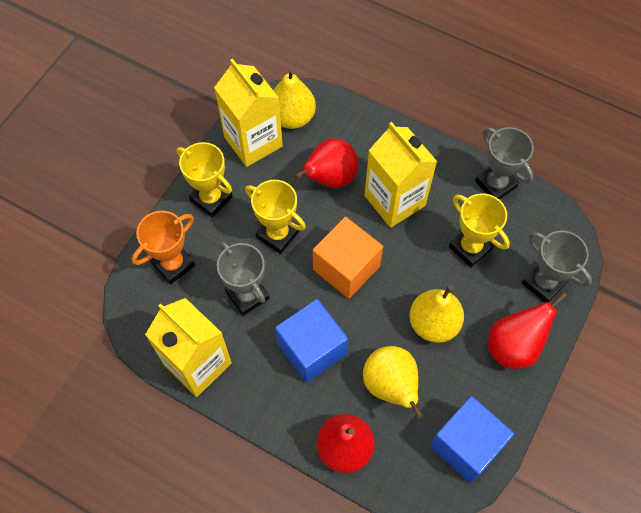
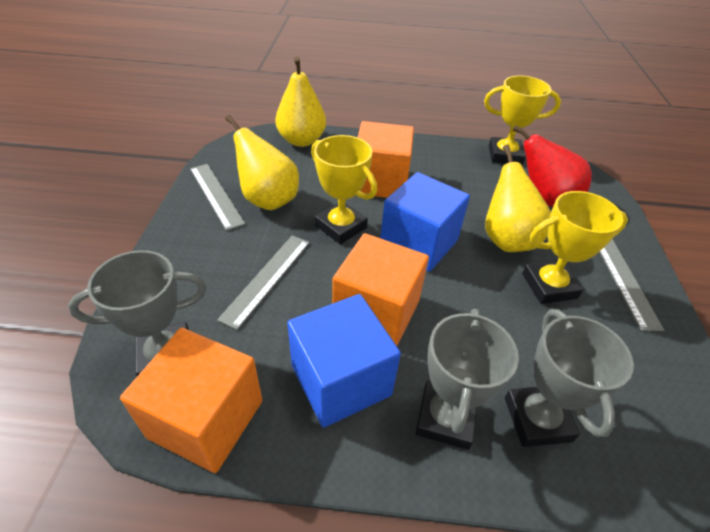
grey ruler: 0 -> 3
orange cube: 1 -> 3
orange trophy: 1 -> 0
red pear: 3 -> 1
yellow carton: 3 -> 0

